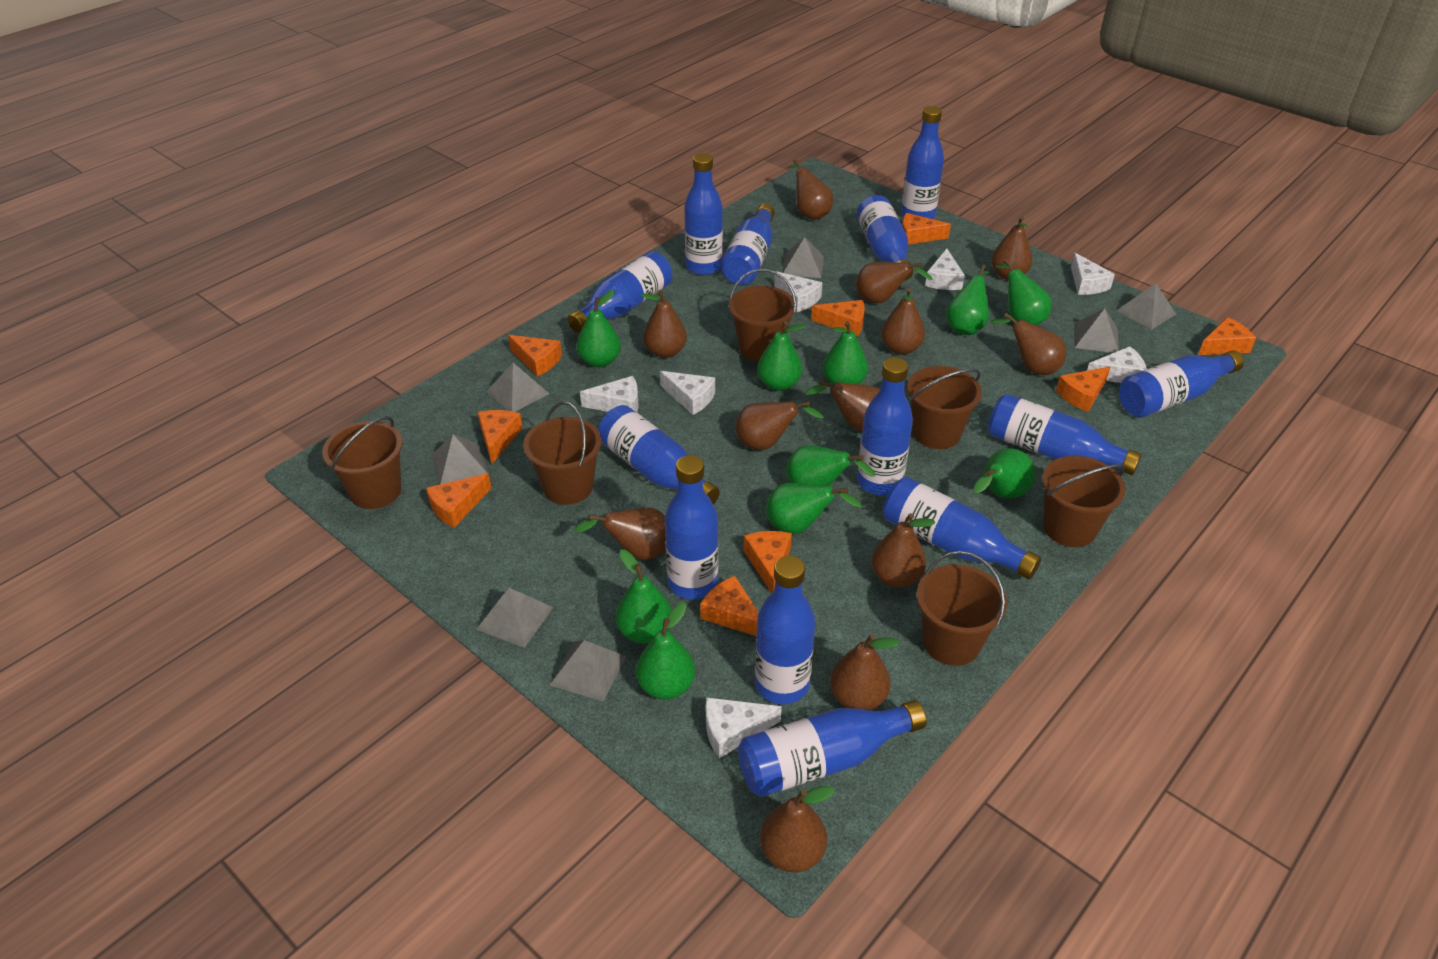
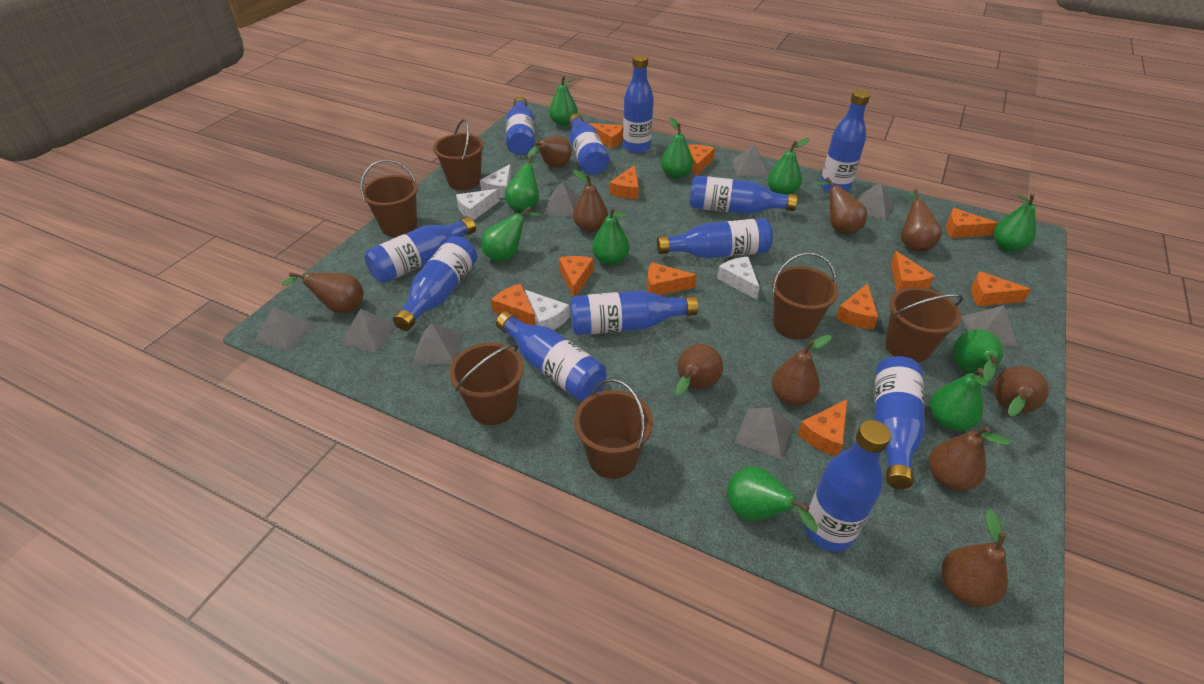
blue bottle: 13 -> 12
brown pear: 12 -> 10
grey pyramid: 7 -> 8
orange cheese: 9 -> 11
white cheese: 7 -> 4

